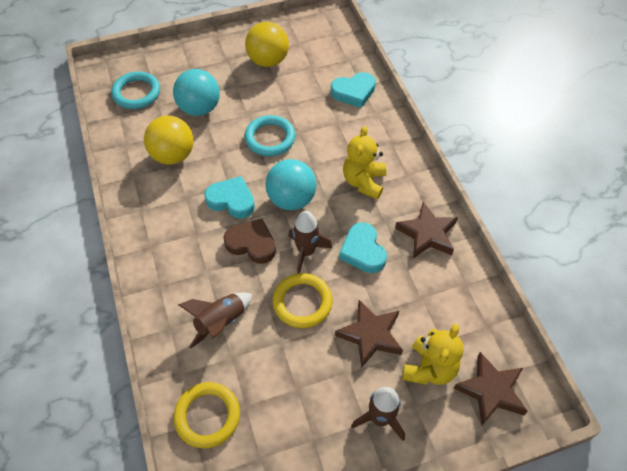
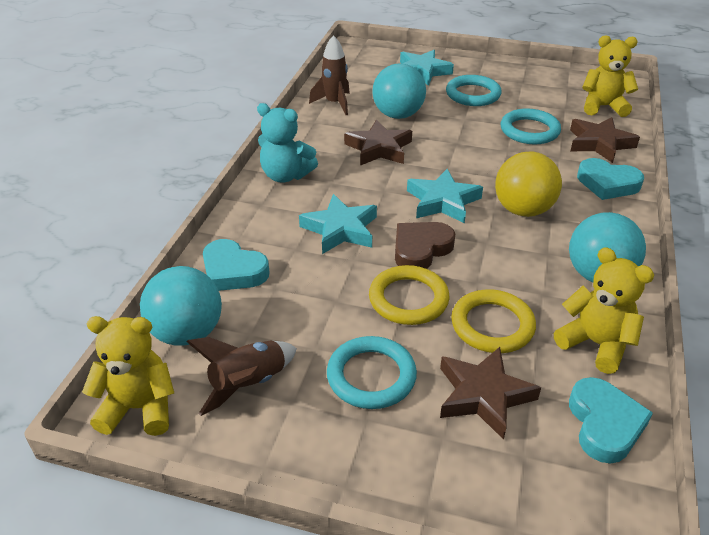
brown rocket: 3 -> 2
turquoise ball: 2 -> 3
turquoise ring: 2 -> 3
turquoise star: 0 -> 3
turquoise teddy bear: 0 -> 1
yellow ball: 2 -> 1
yellow teddy bear: 2 -> 3

